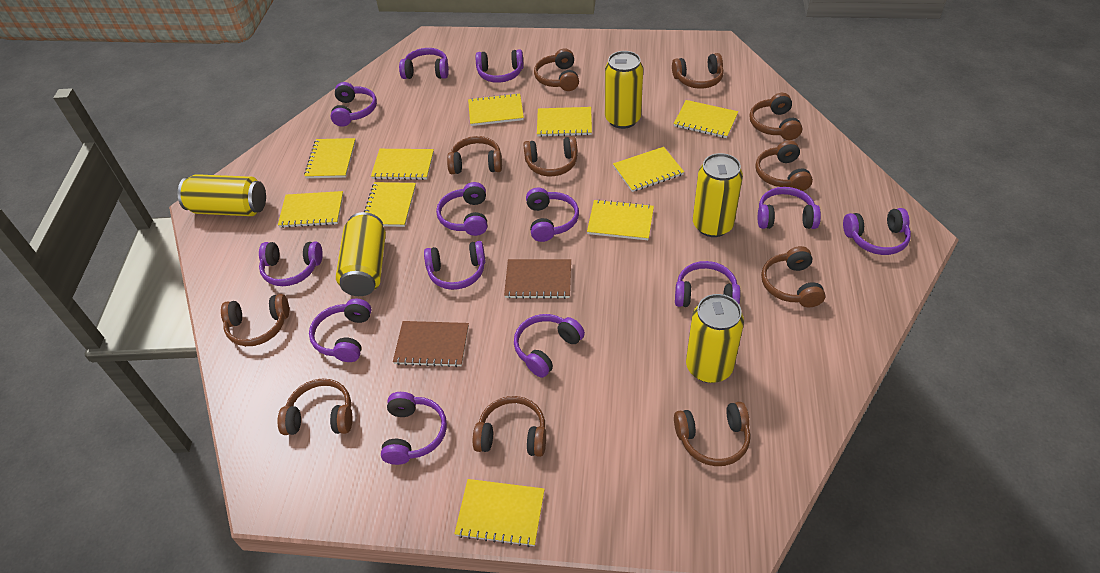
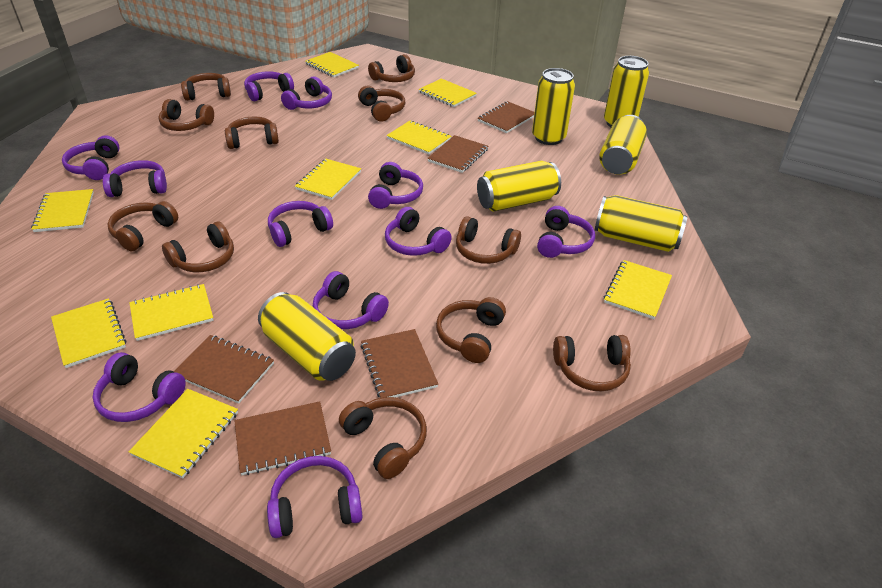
brown notebook: 2 -> 5
purple headphones: 13 -> 11
yellow can: 5 -> 6
yellow notebook: 10 -> 9

